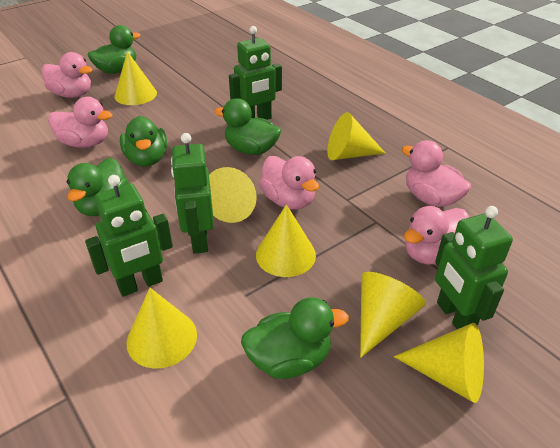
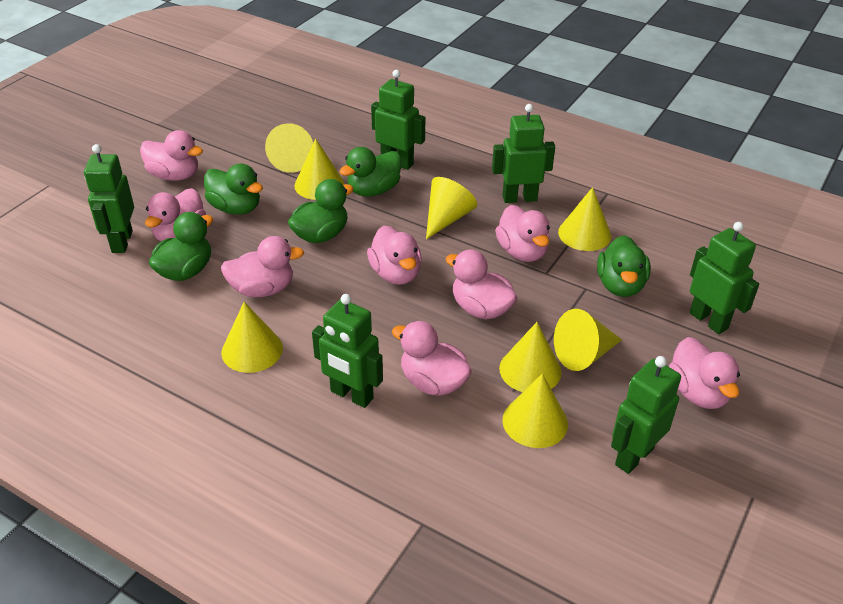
green robot: 4 -> 6
pink duck: 5 -> 8
yellow cone: 7 -> 8

